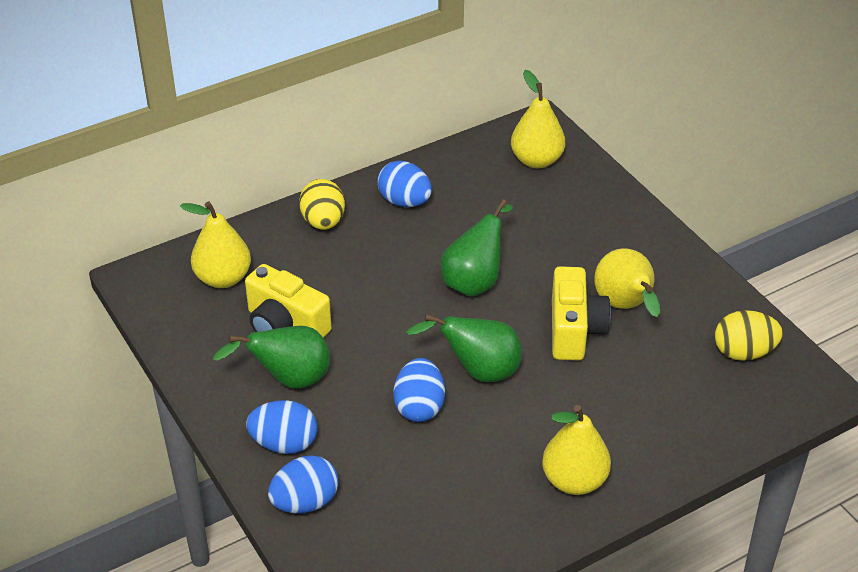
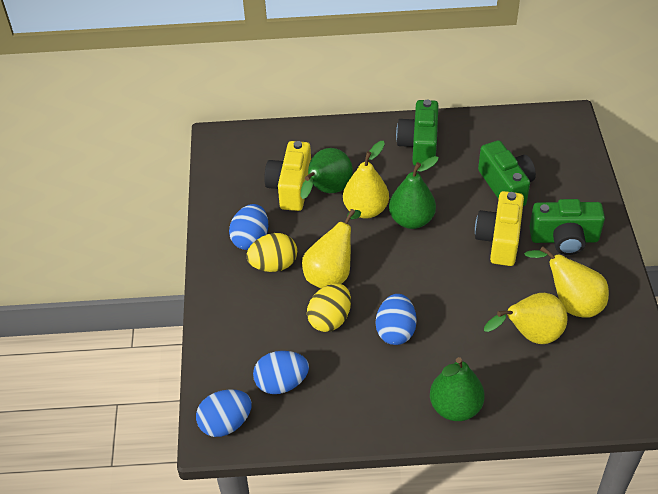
green camera: 0 -> 3

